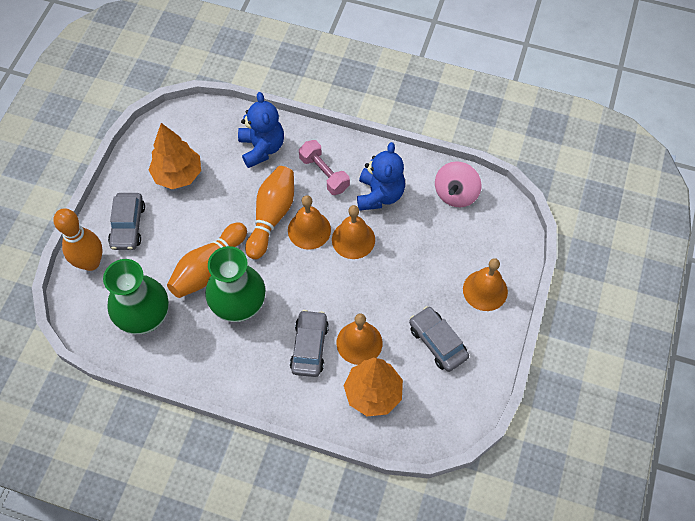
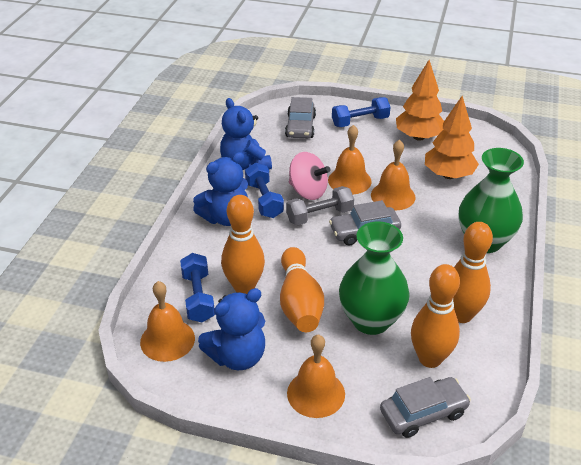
blue dumbbell: 0 -> 3
blue teddy bear: 2 -> 3
grey dumbbell: 0 -> 1
orange bowling pin: 3 -> 4
pink dumbbell: 1 -> 0

